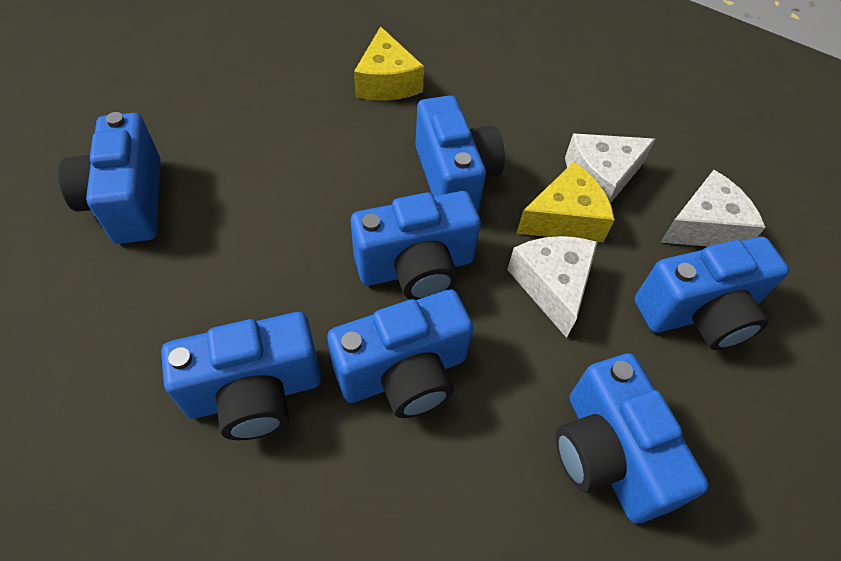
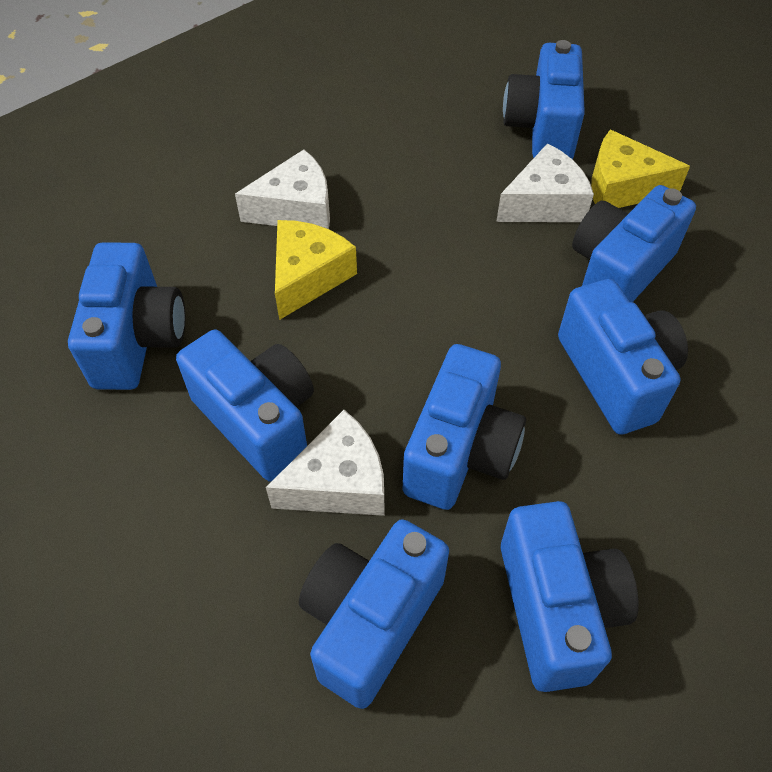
blue camera: 7 -> 8

